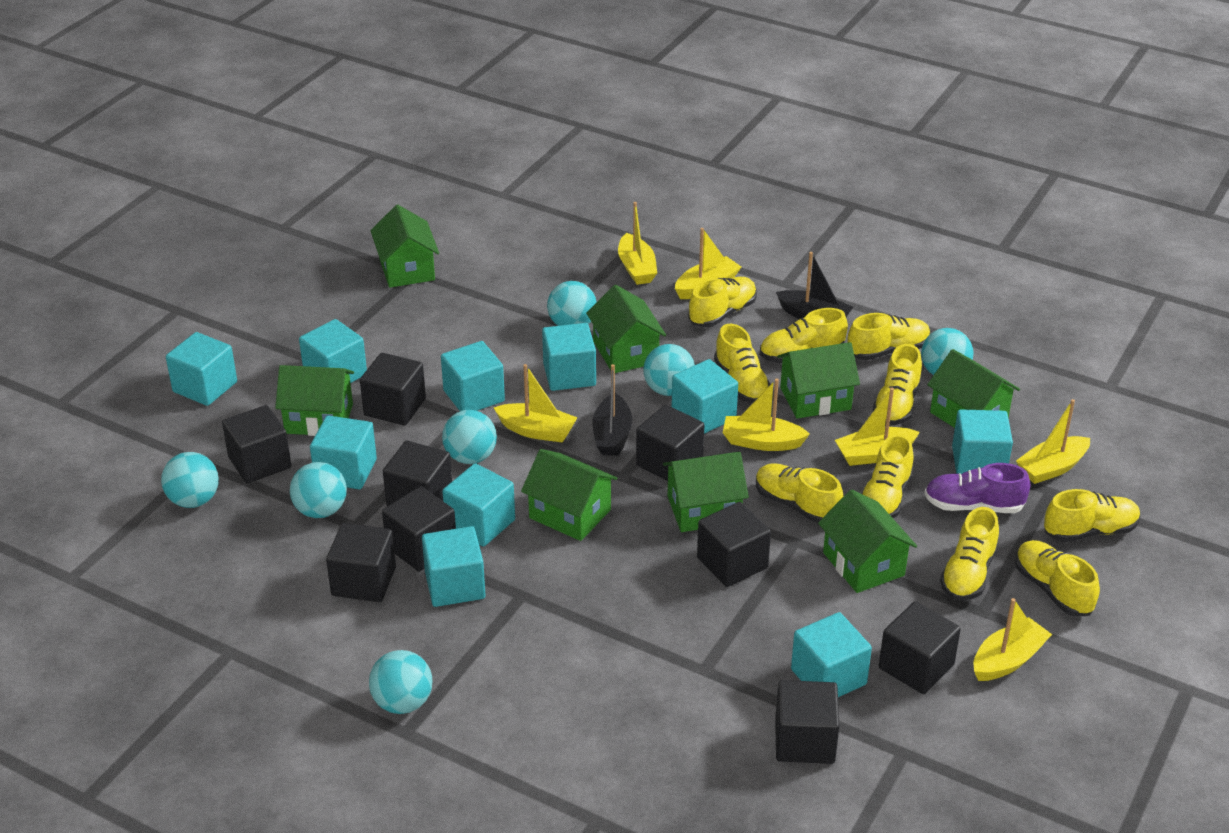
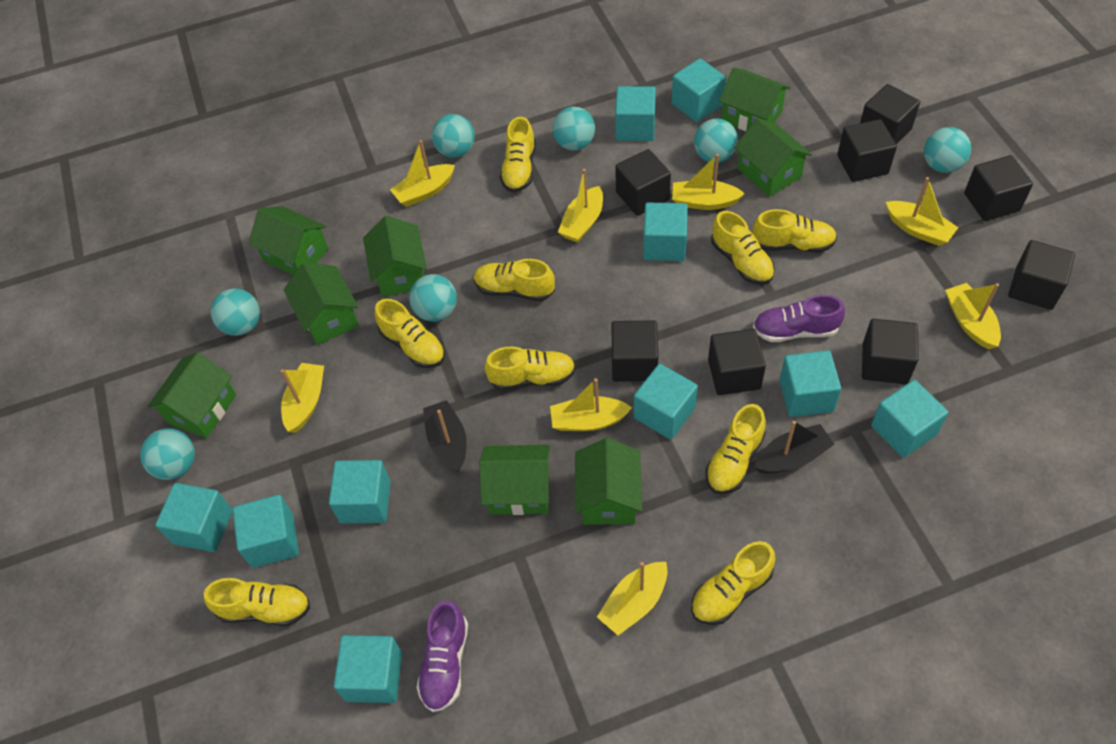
black cube: 9 -> 8
purple shoe: 1 -> 2
yellow boat: 7 -> 8
yellow shoe: 10 -> 9

